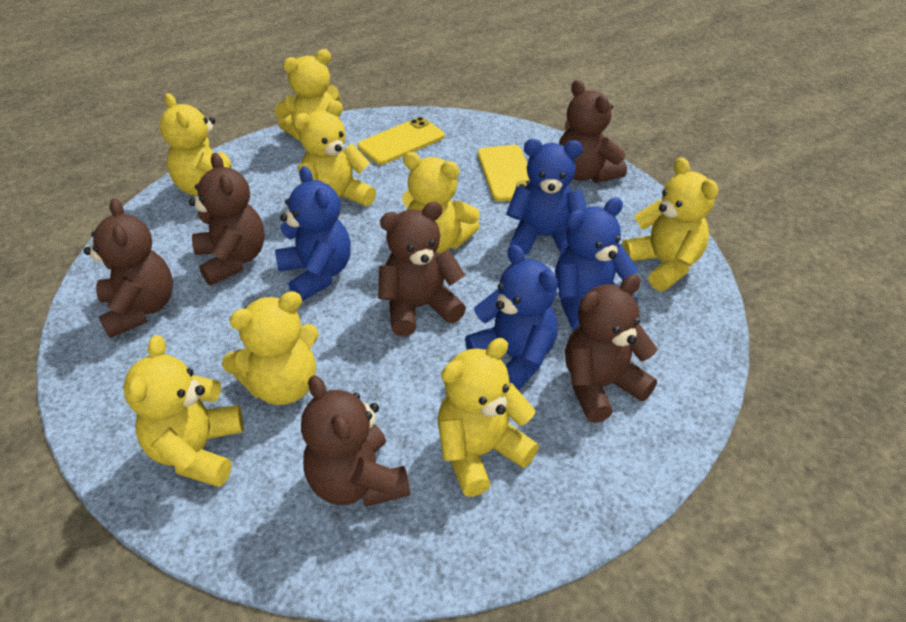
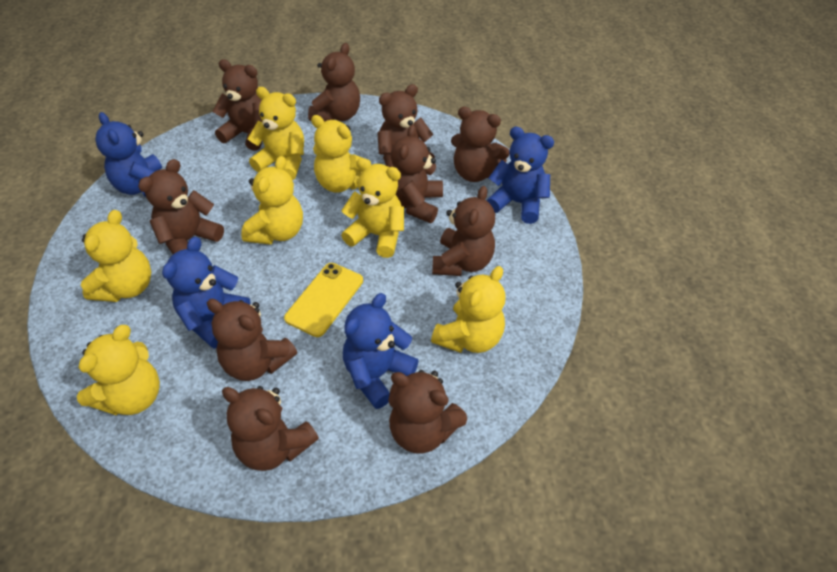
brown teddy bear: 6 -> 10
yellow phone: 2 -> 1
yellow teddy bear: 8 -> 7

